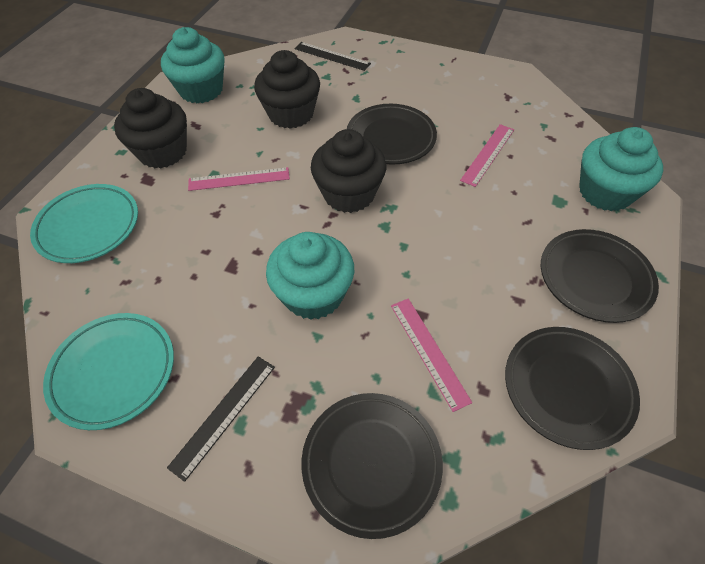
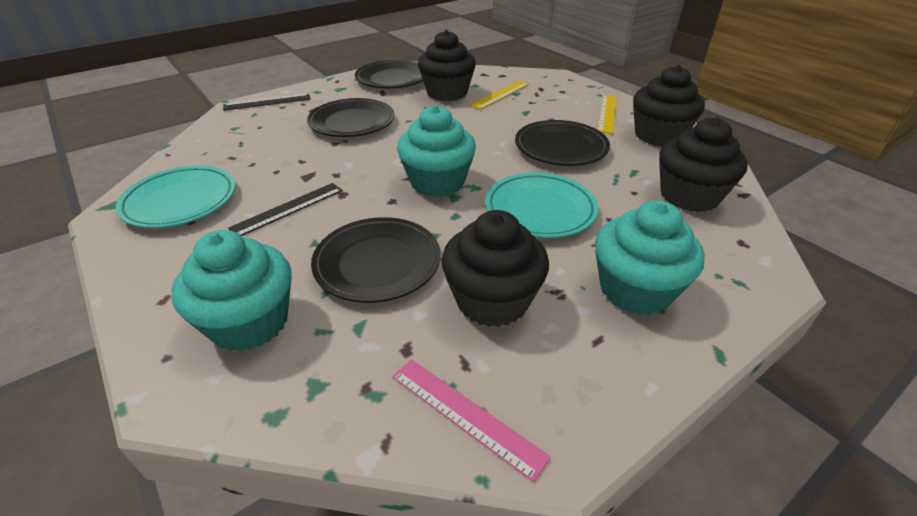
black cupcake: 3 -> 4
pink ruler: 3 -> 1
yellow ruler: 0 -> 2

